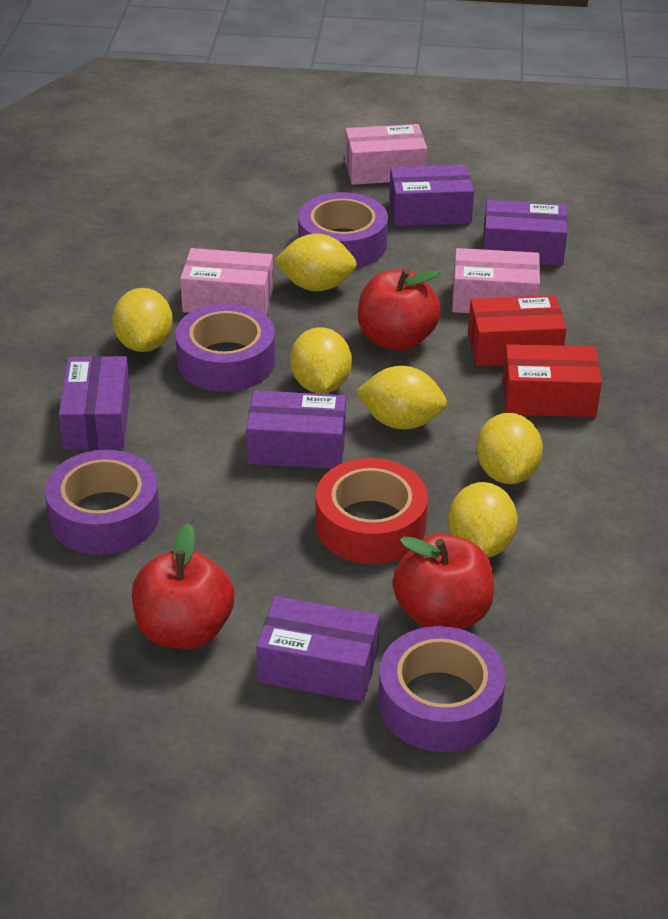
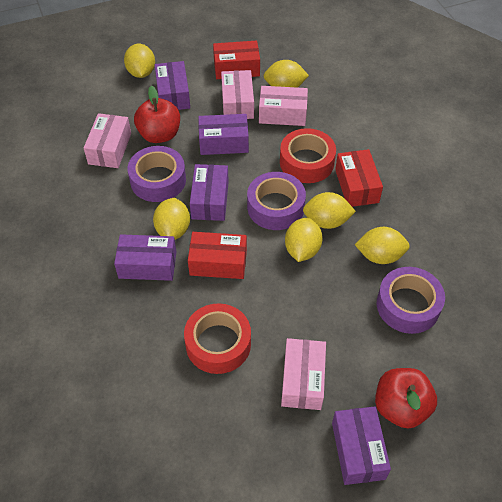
pink box: 3 -> 4
purple tape: 4 -> 3
red apple: 3 -> 2
red box: 2 -> 3
red tape: 1 -> 2

